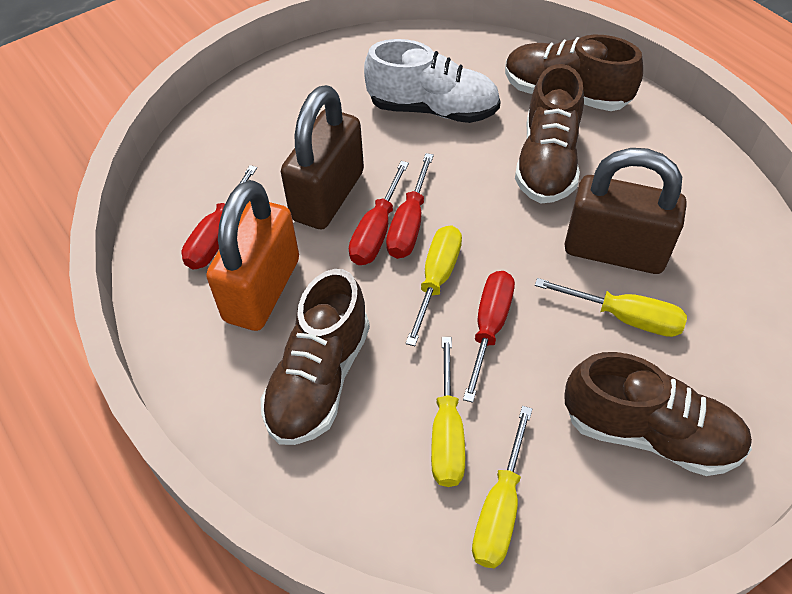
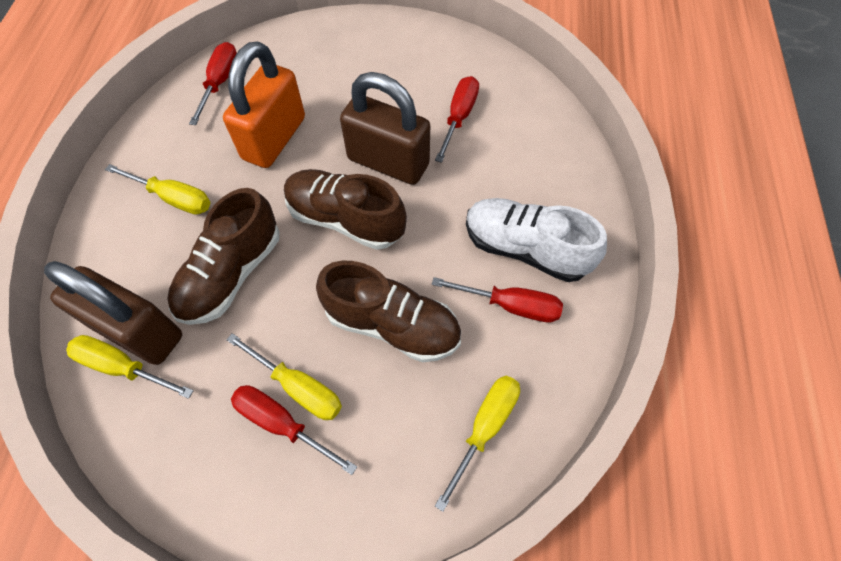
brown shoe: 4 -> 3

